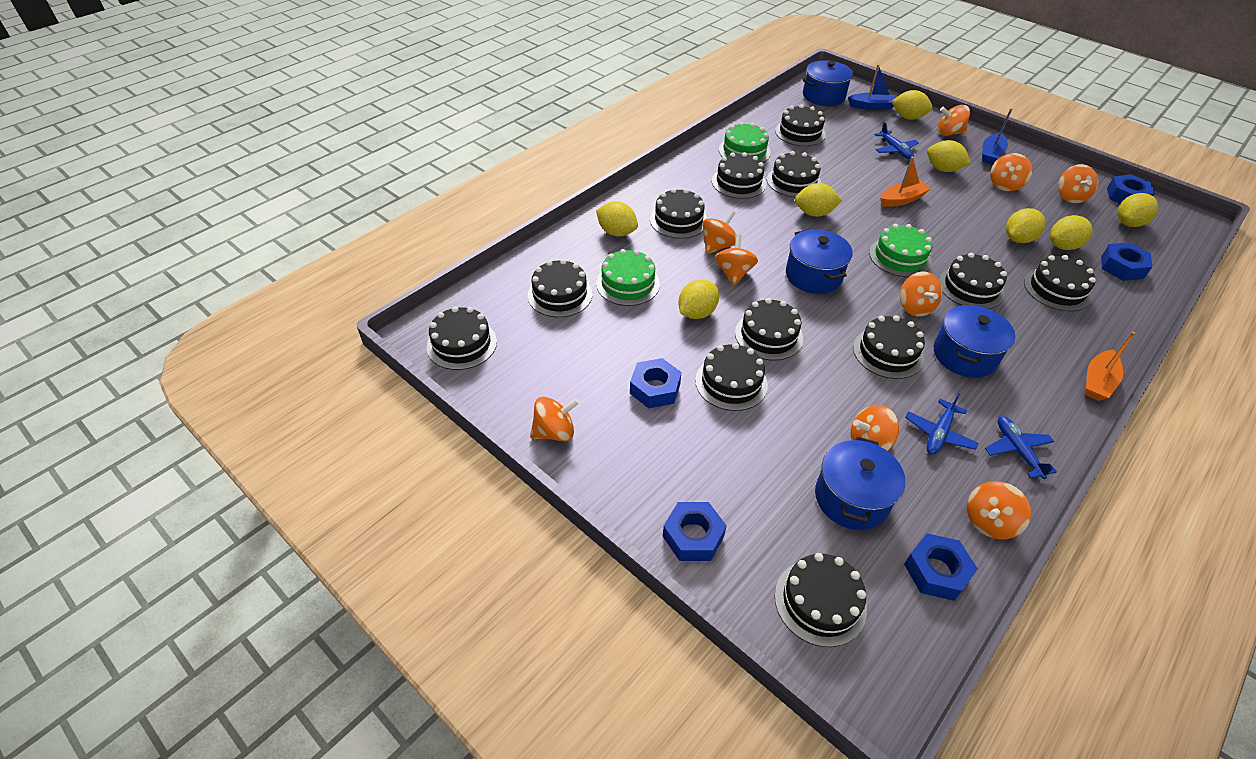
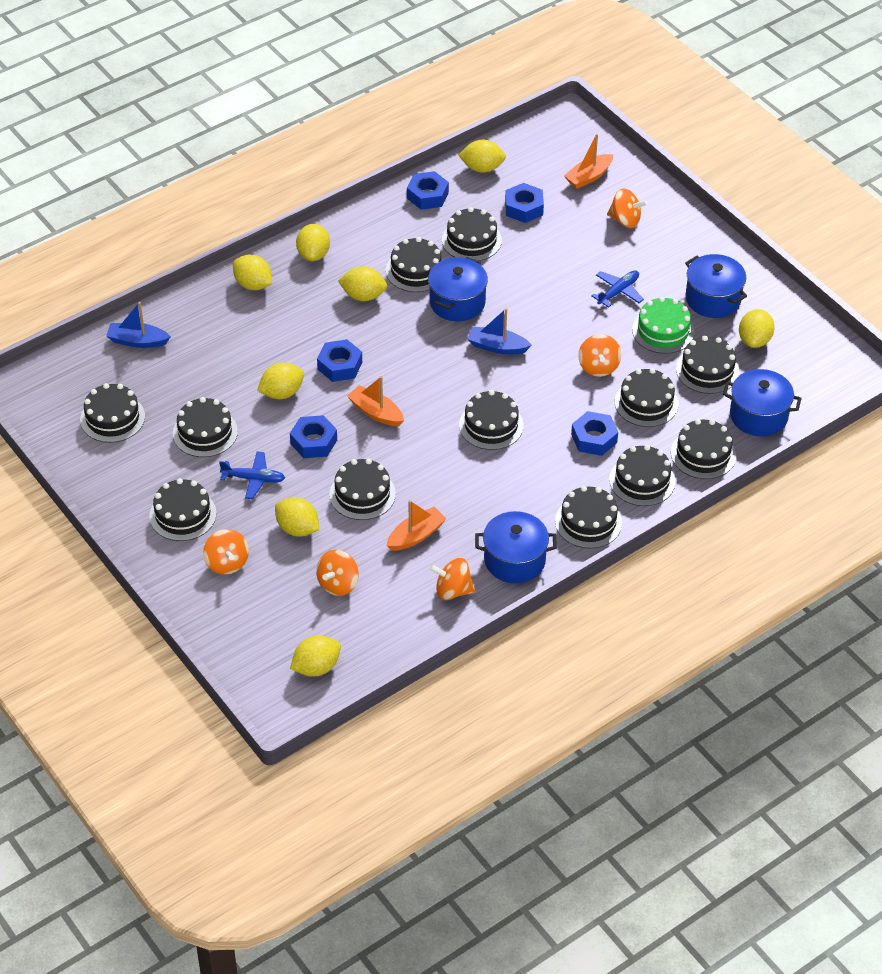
blue plane: 3 -> 2
green cake: 3 -> 1
orange boat: 2 -> 3
orange spinning top: 9 -> 5

